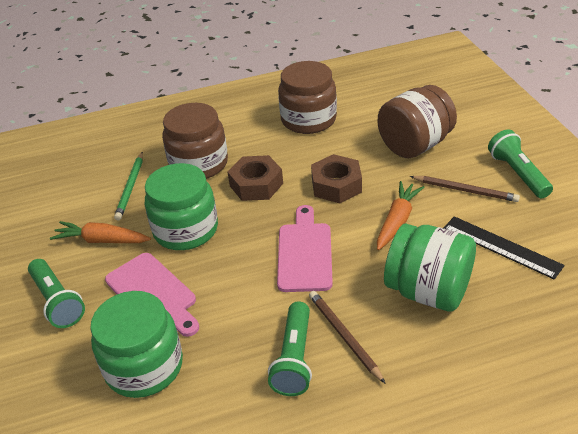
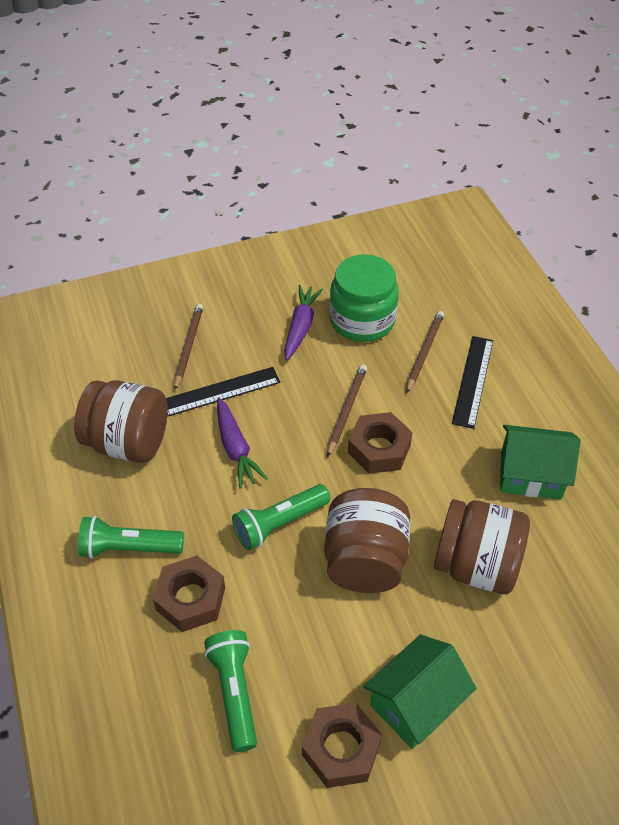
black ruler: 1 -> 2
brown nut: 2 -> 3
brown pencil: 2 -> 3
green house: 0 -> 2
green jar: 3 -> 1
green pencil: 1 -> 0
orange carrot: 2 -> 0
pink cutting board: 2 -> 0
purple carrot: 0 -> 2

